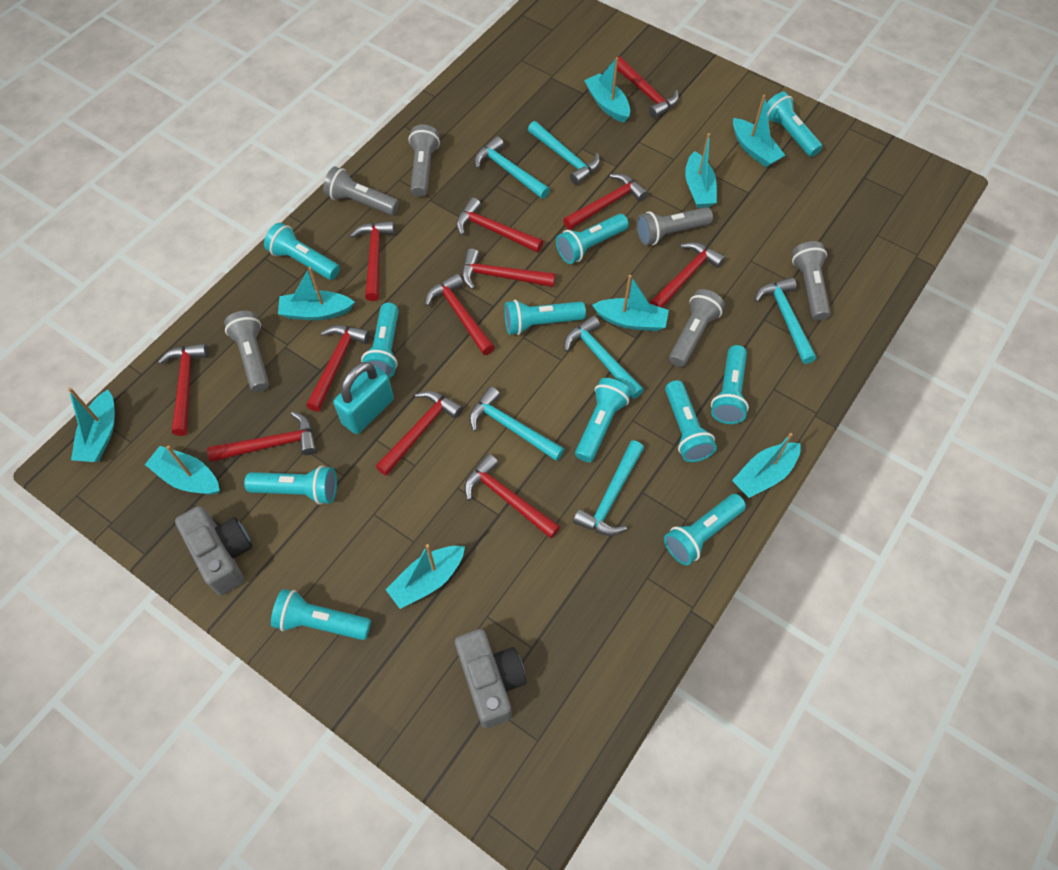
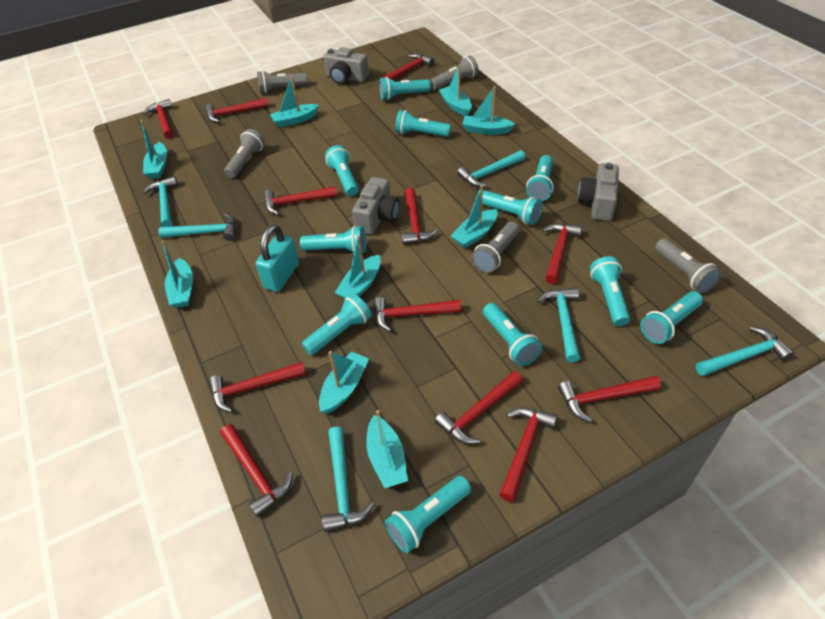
grey camera: 2 -> 3
grey flashlight: 6 -> 5

